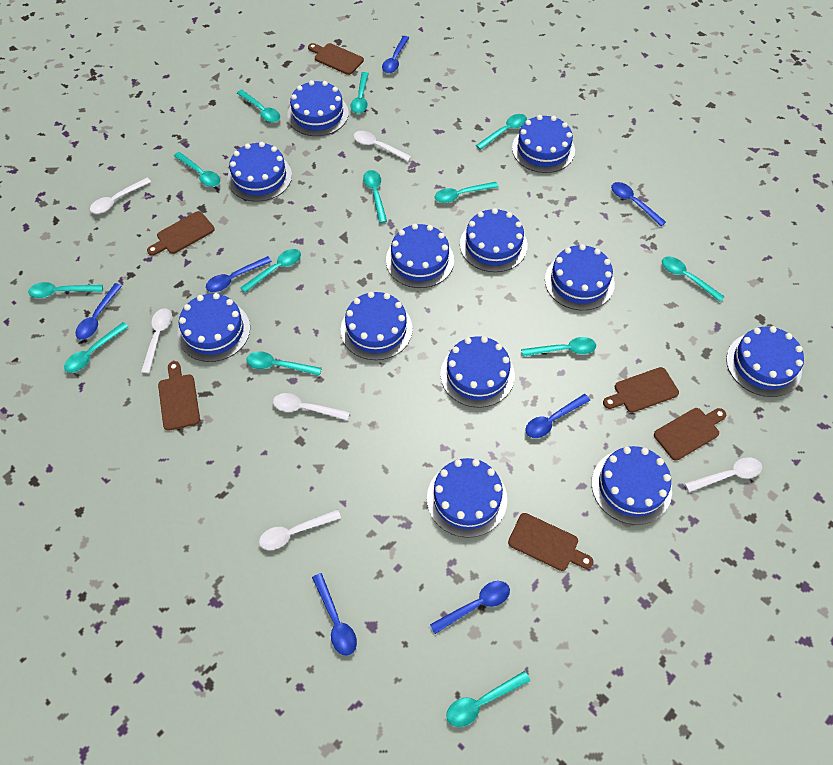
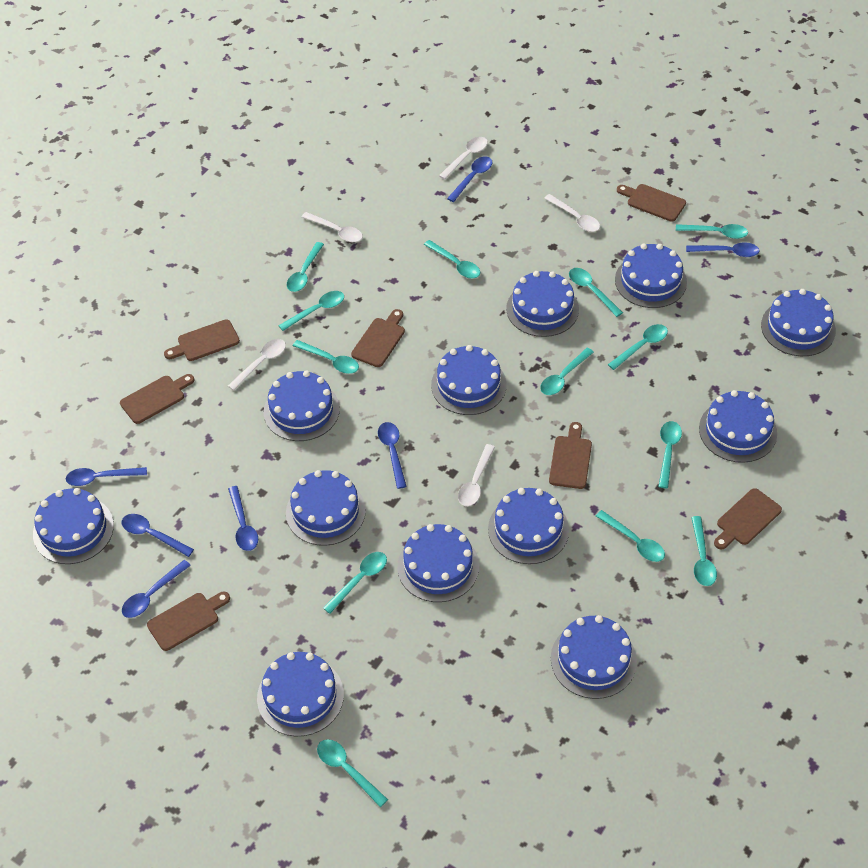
brown cutting board: 6 -> 7
white spoon: 6 -> 5

